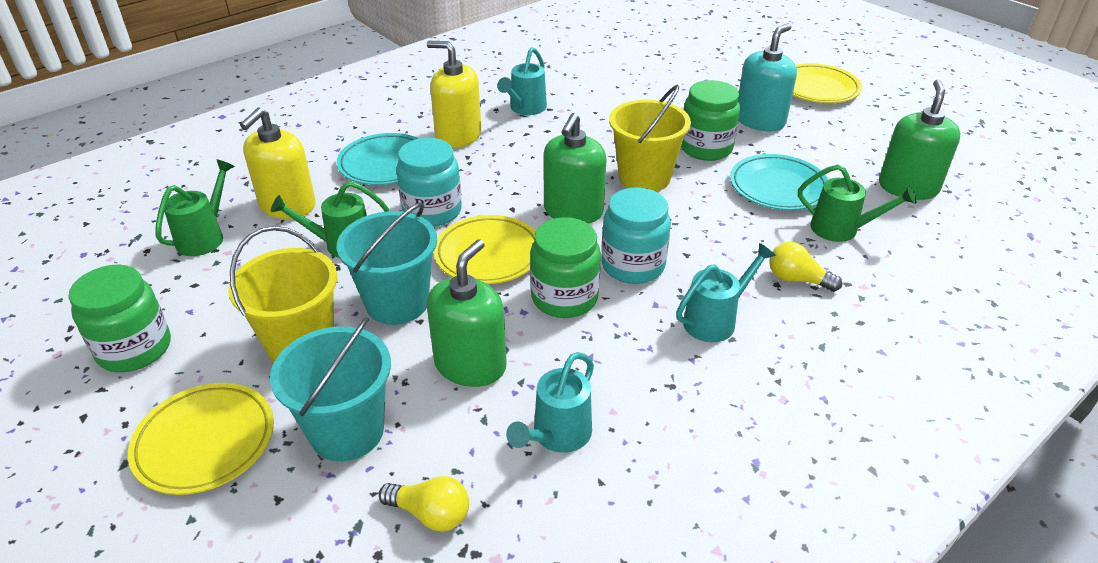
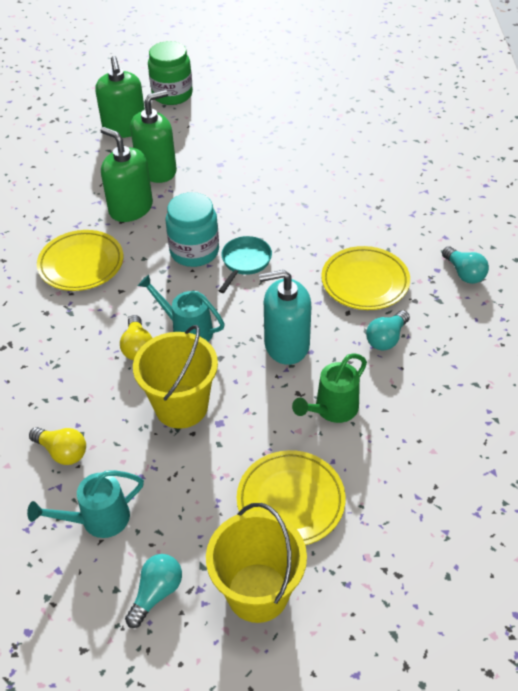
green jar: 3 -> 1
green watering can: 3 -> 1
turquoise bucket: 2 -> 0
turquoise jar: 2 -> 1
turquoise light bulb: 0 -> 3
turquoise pan: 0 -> 1
turquoise plate: 2 -> 0
turquoise watering can: 3 -> 2
yellow soap dispenser: 2 -> 0

